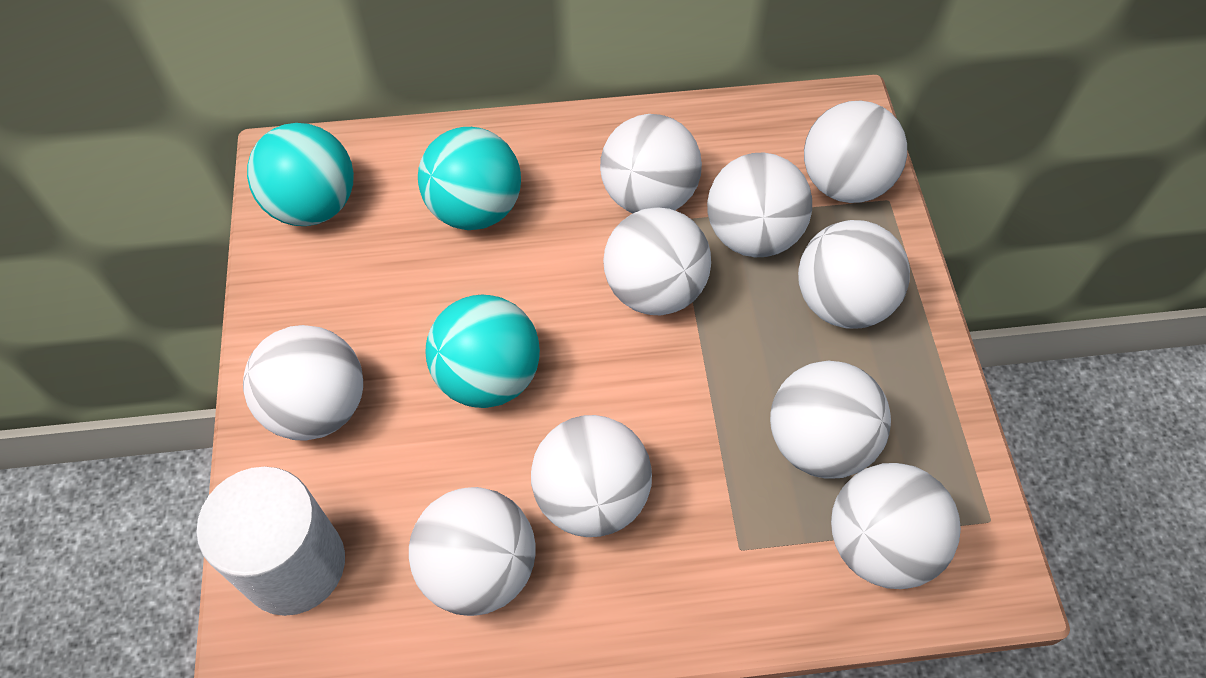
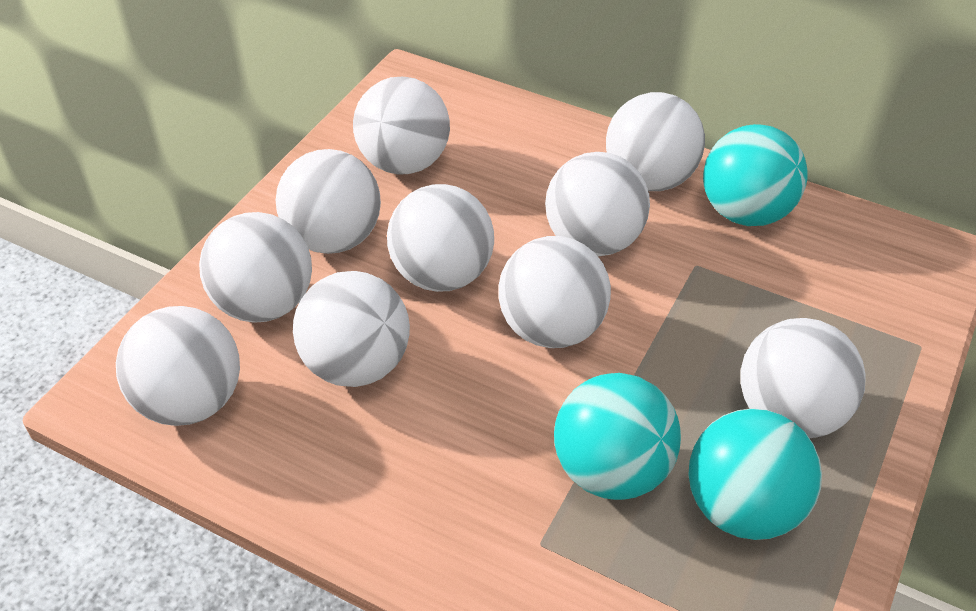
white cylinder: 1 -> 0

